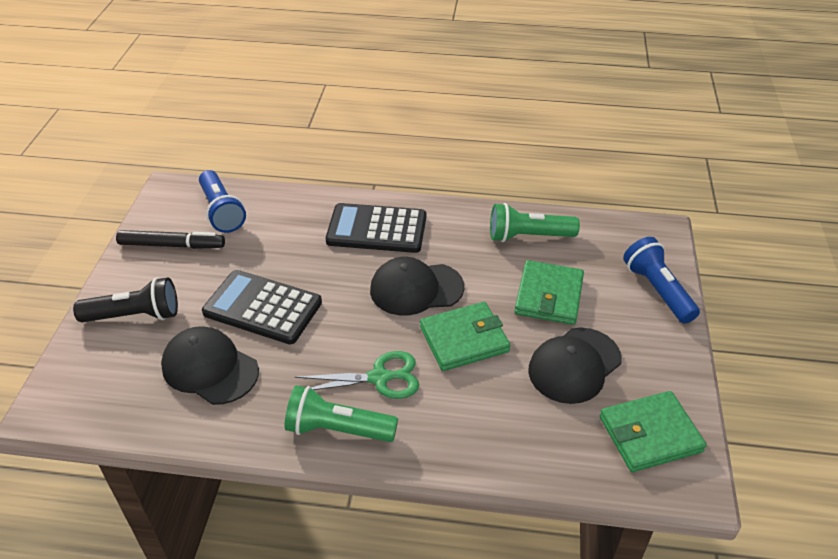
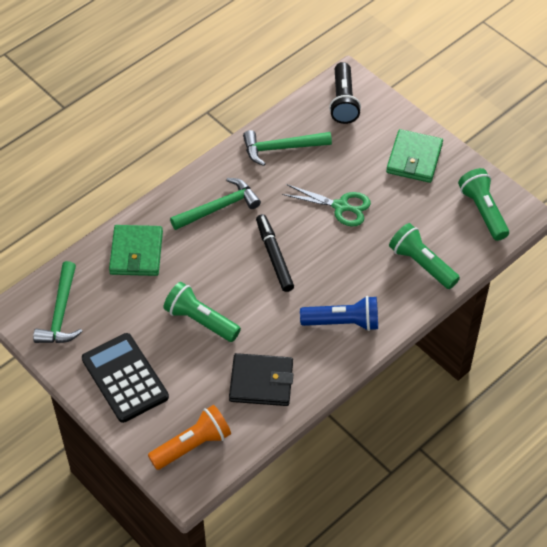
black calculator: 2 -> 1
black cap: 3 -> 0
black wallet: 0 -> 1
blue flashlight: 2 -> 1
green flashlight: 2 -> 3
green hammer: 0 -> 3
green wallet: 3 -> 2
orange flashlight: 0 -> 1

